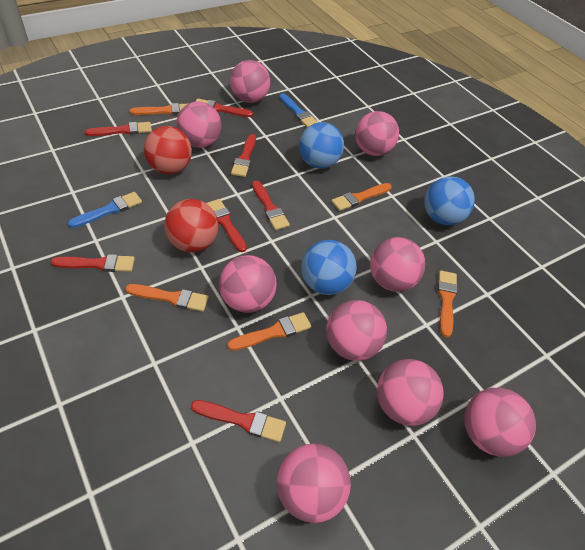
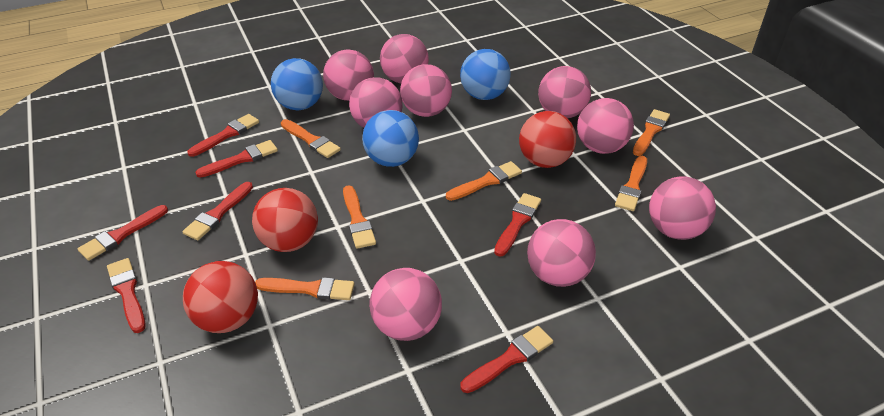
blue brush: 2 -> 0
orange brush: 5 -> 6
red ball: 2 -> 3

